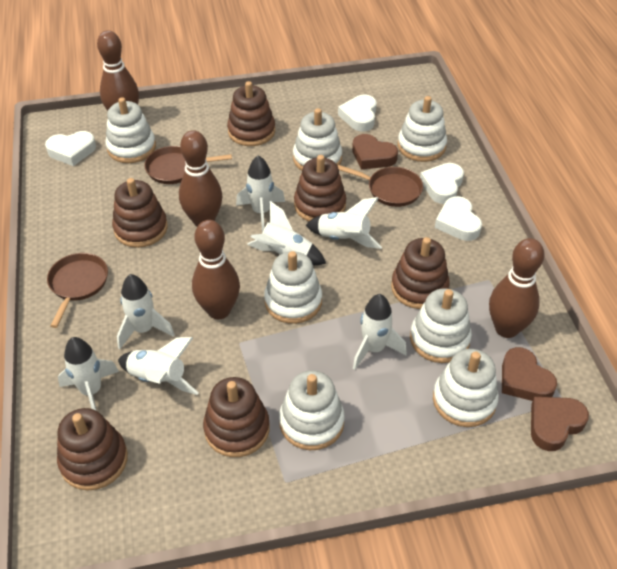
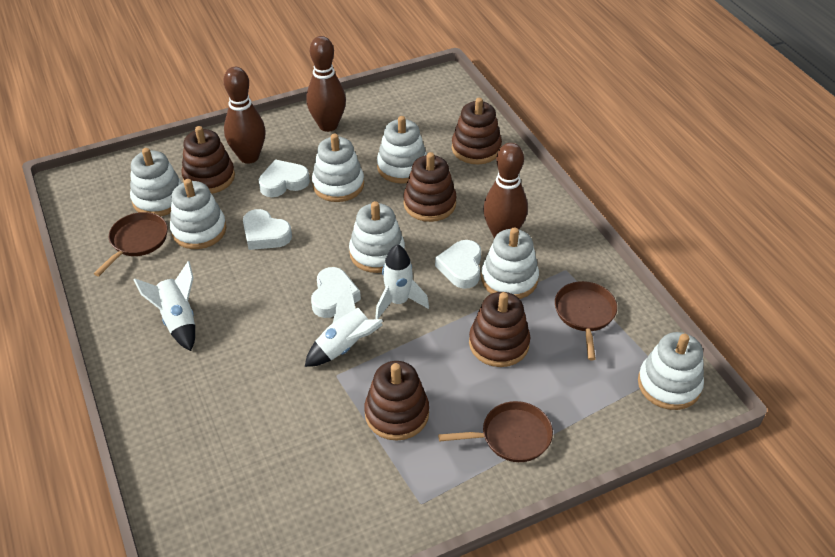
brown bowling pin: 4 -> 3
brown heart: 3 -> 0
brown stacking toy: 6 -> 5
white rocket: 7 -> 3

